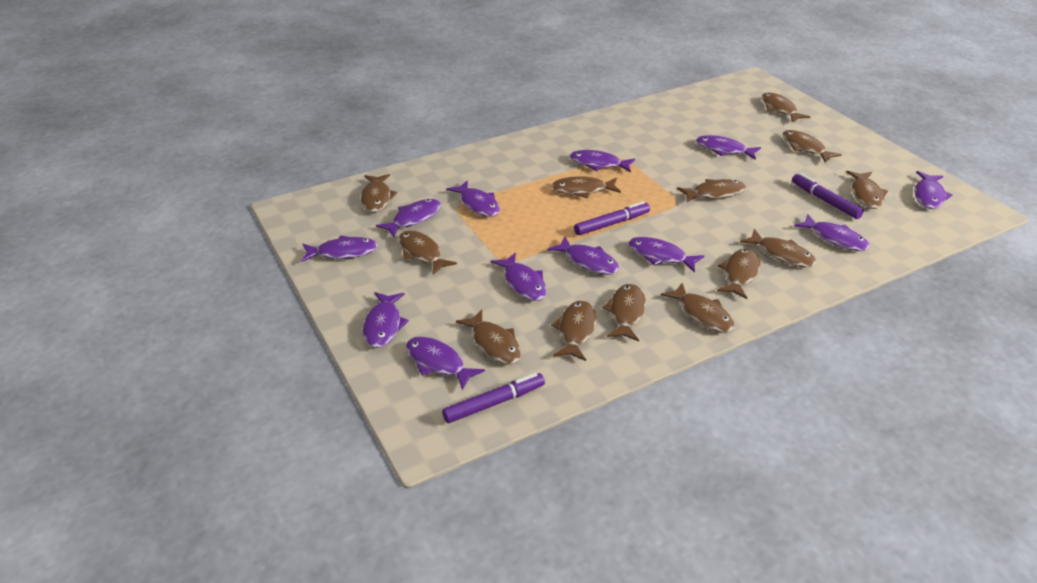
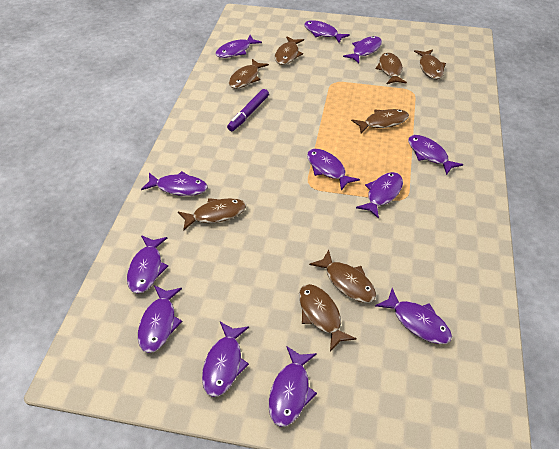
brown fish: 13 -> 8
purple marker: 3 -> 1

